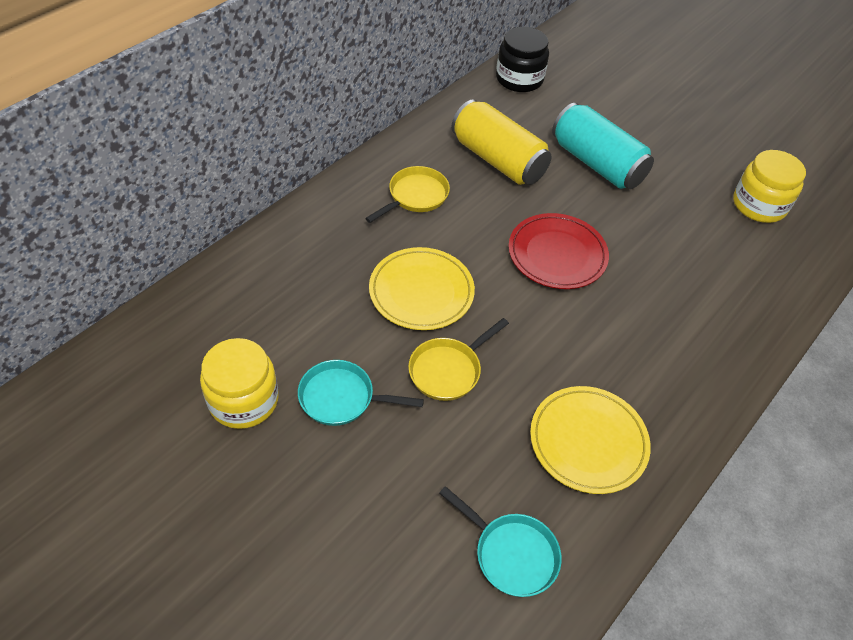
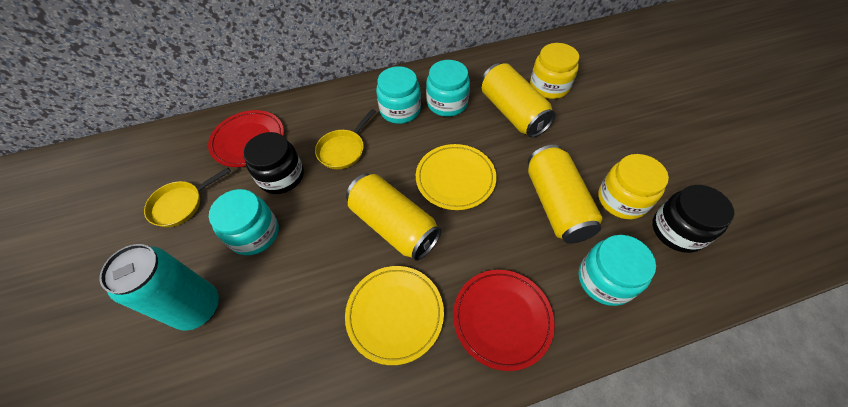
black jar: 1 -> 2
red plate: 1 -> 2
turquoise jar: 0 -> 4
turquoise pan: 2 -> 0
yellow can: 1 -> 3

